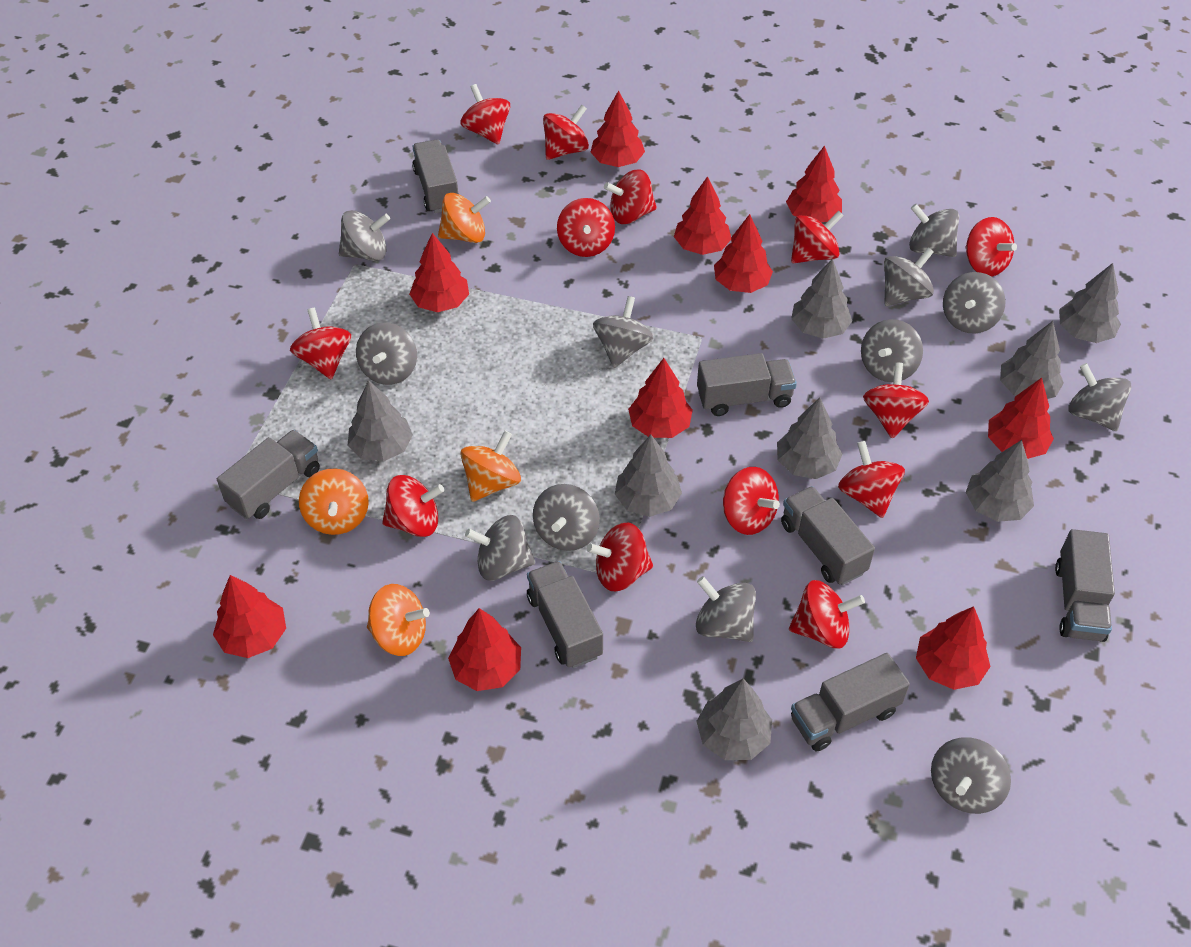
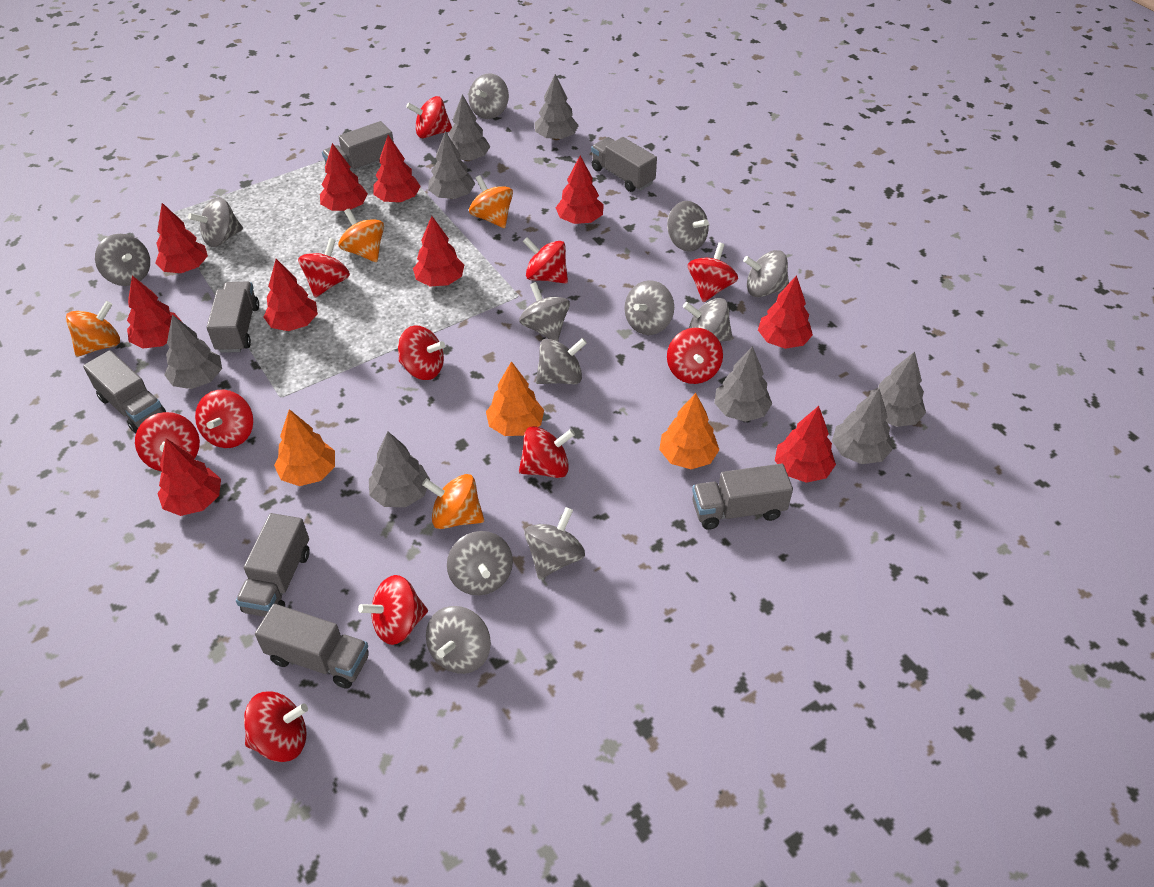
orange tree: 0 -> 3
red spinning top: 13 -> 11

